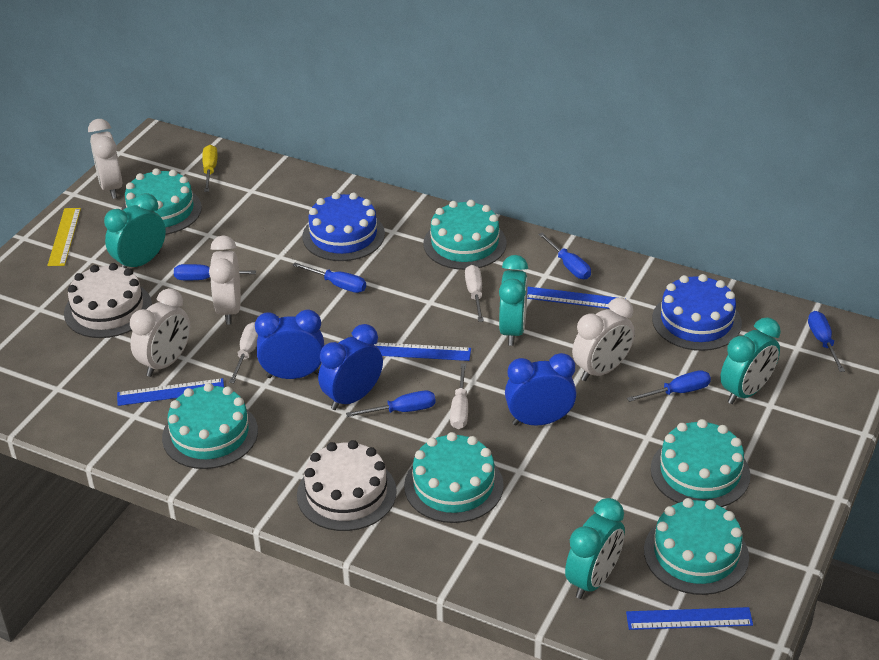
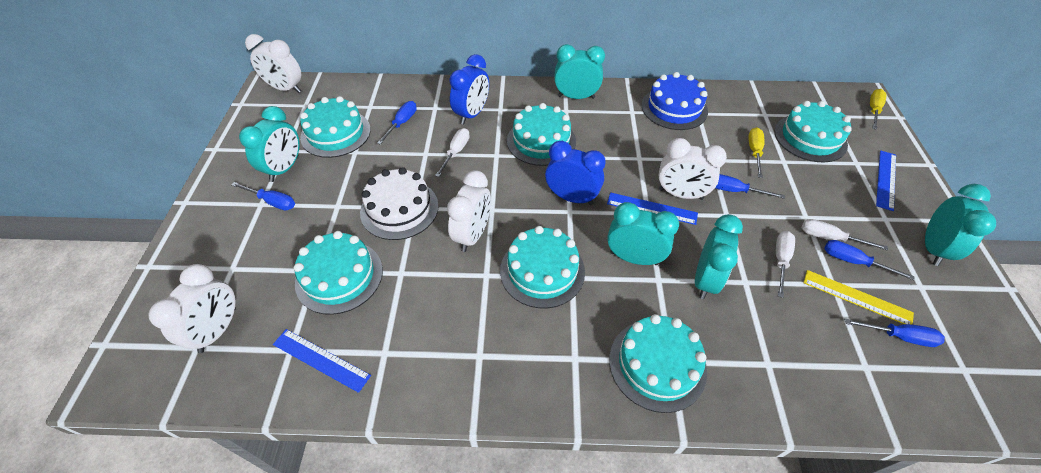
blue cake: 2 -> 1
blue clock: 3 -> 2
blue ruler: 4 -> 3
blue screwdriver: 6 -> 5
turquoise clock: 4 -> 5
white cake: 2 -> 1
yellow screwdriver: 1 -> 2

